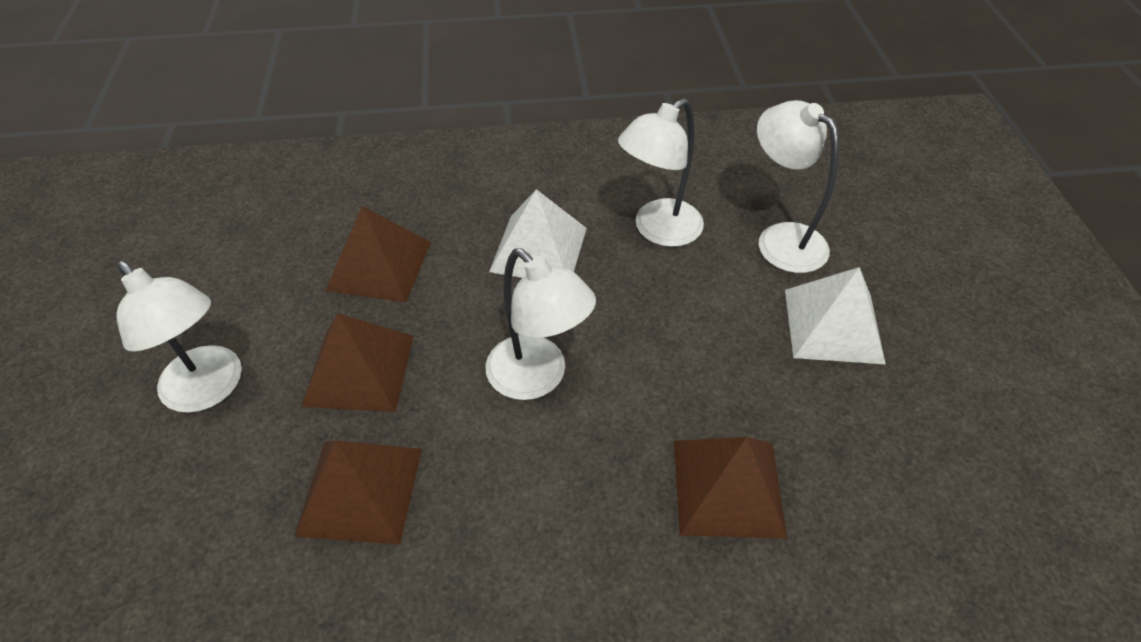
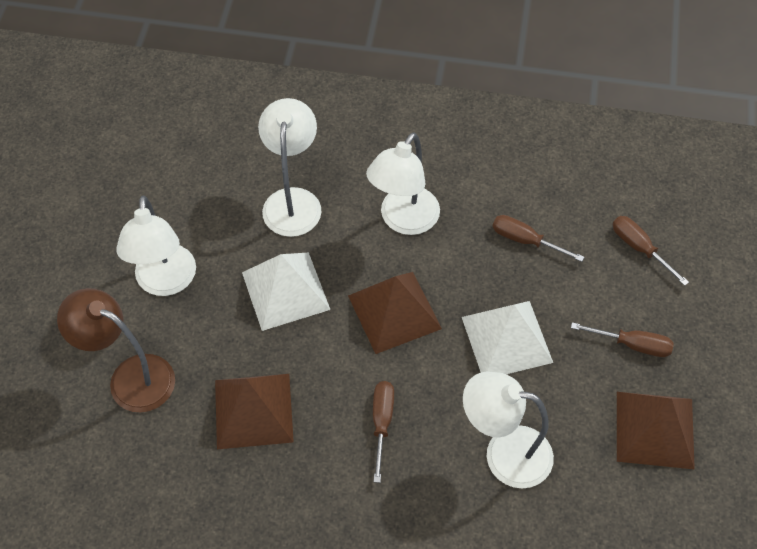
brown lamp: 0 -> 1
brown pyramid: 4 -> 3
brown screwdriver: 0 -> 4

